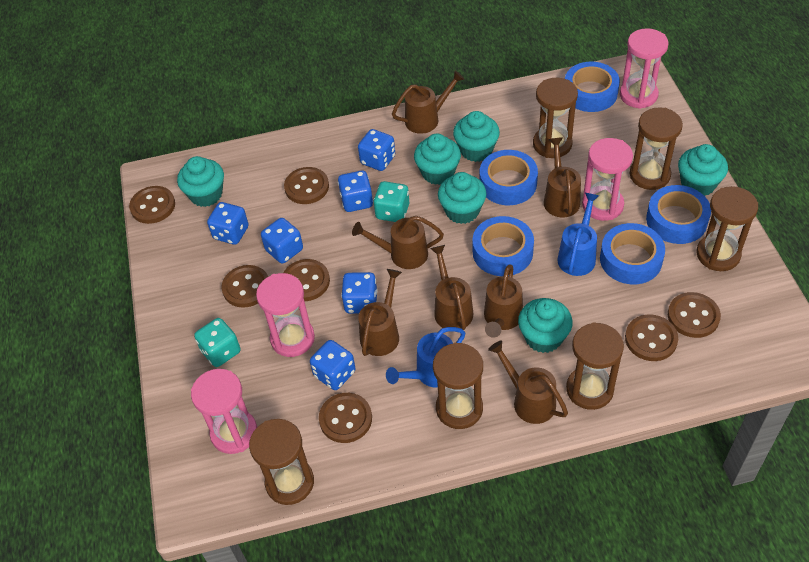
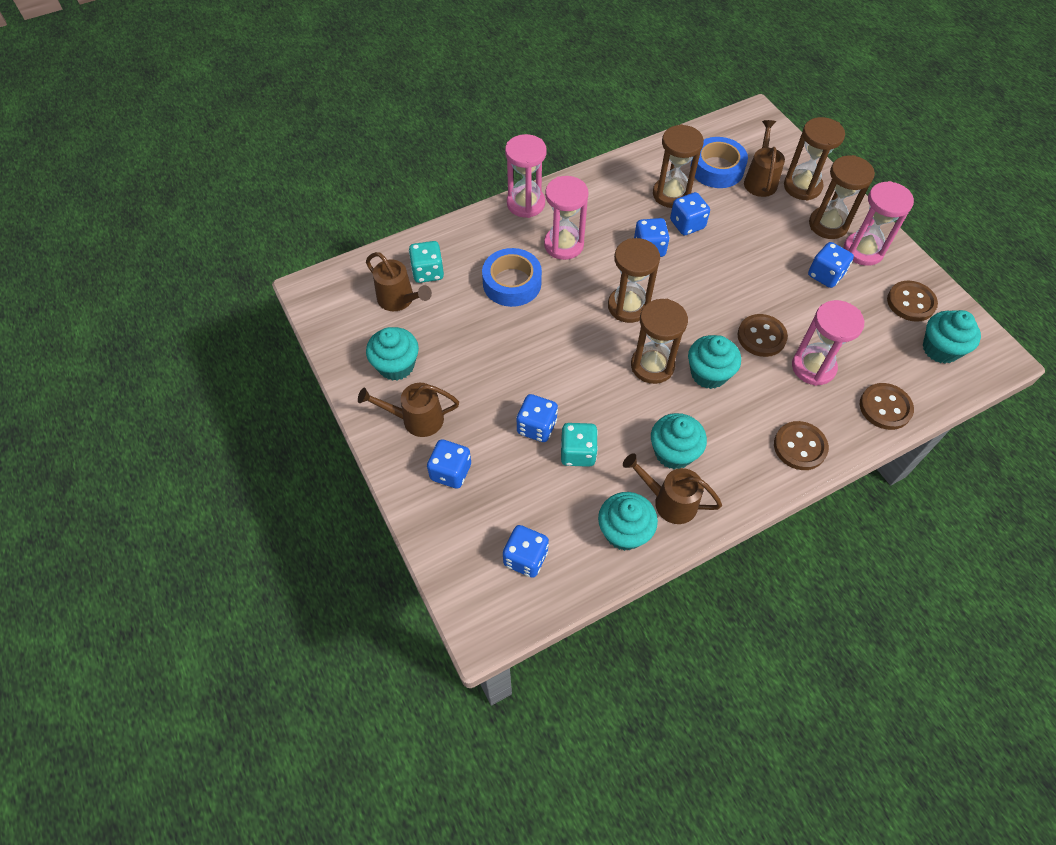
blue tape: 5 -> 2
blue watering can: 2 -> 0
brown button: 7 -> 4
brown hourglass: 6 -> 5
brown watering can: 7 -> 4
turquoise cupcake: 6 -> 5

